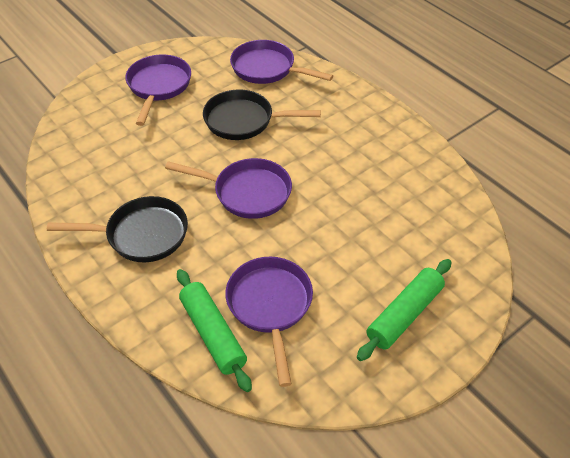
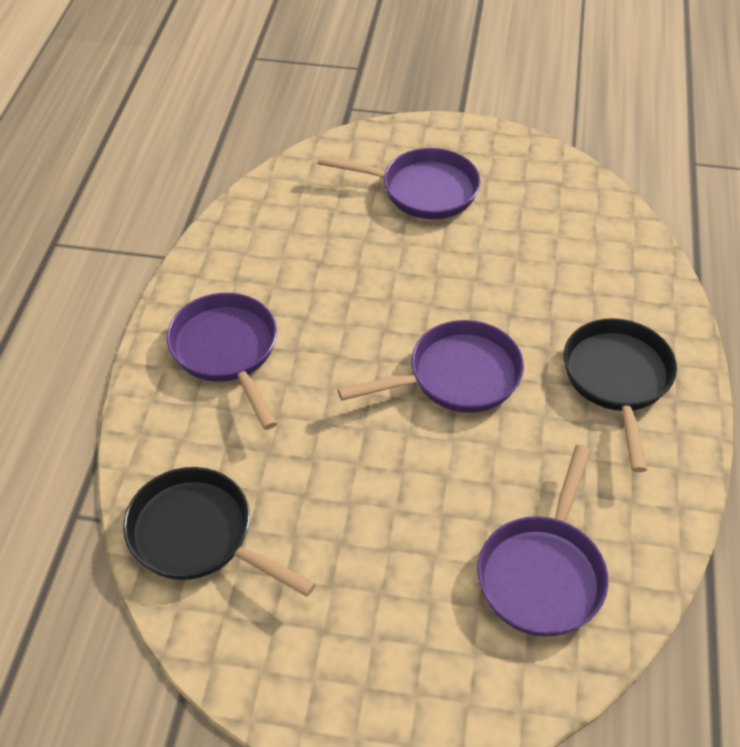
green rolling pin: 2 -> 0

